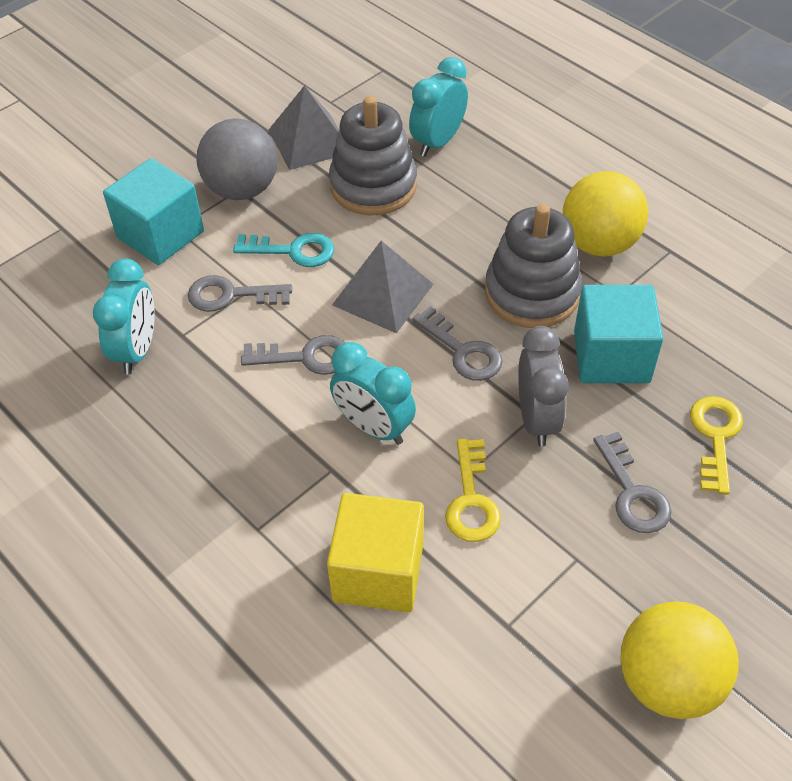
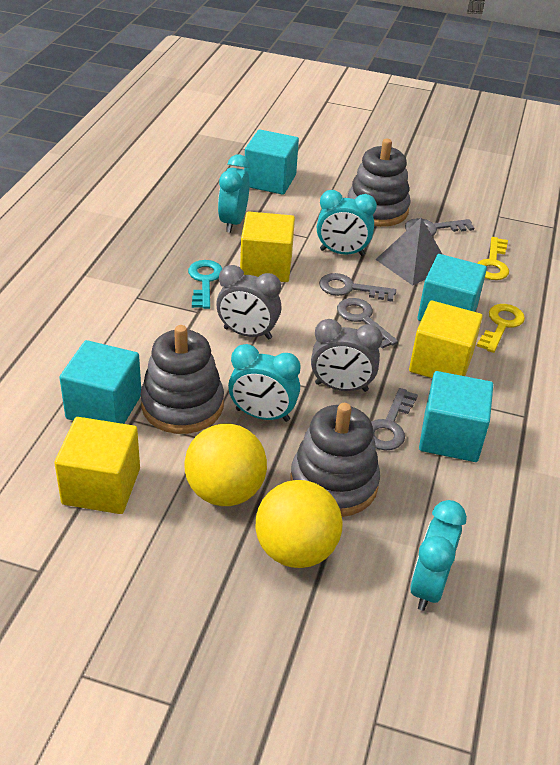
grey ball: 1 -> 0
grey clock: 1 -> 2
grey pyramid: 2 -> 1
grey stacking toy: 2 -> 3
turquoise clock: 3 -> 4
turquoise cube: 2 -> 4
yellow cube: 1 -> 3

